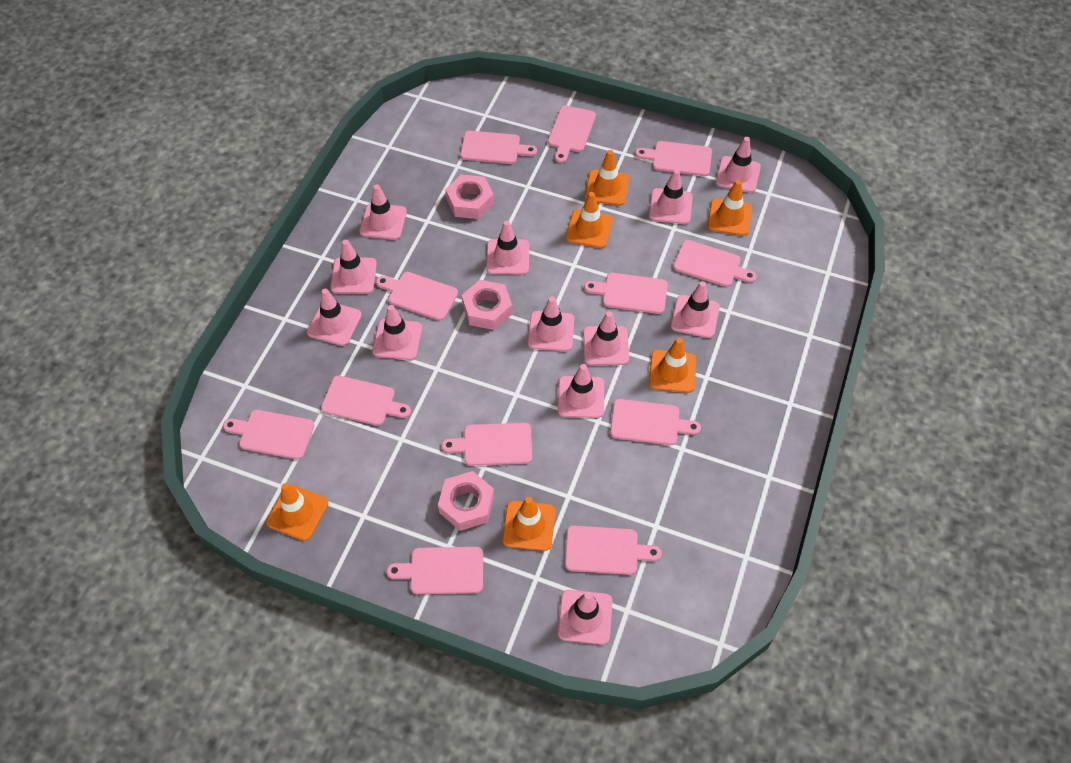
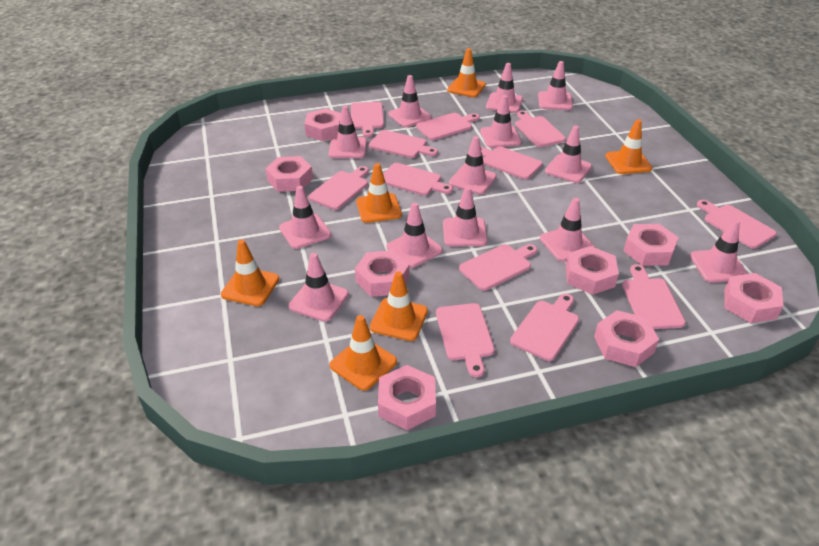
pink nut: 3 -> 8
pink traffic cone: 12 -> 13

